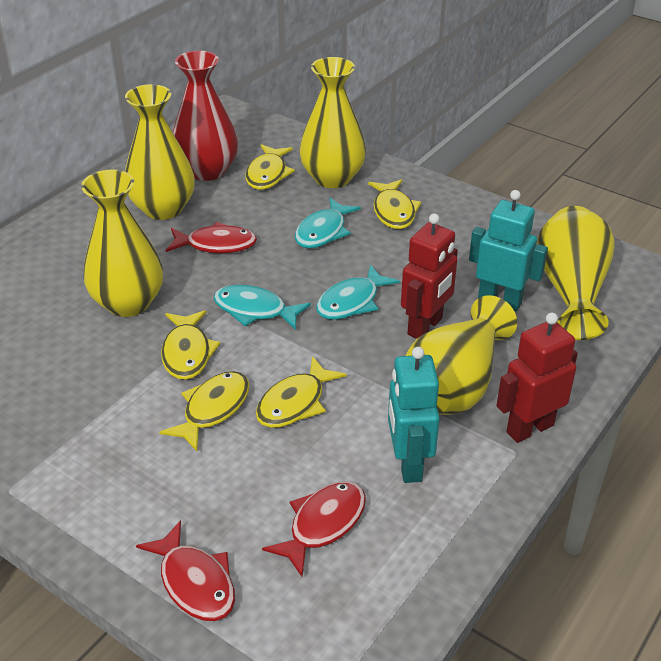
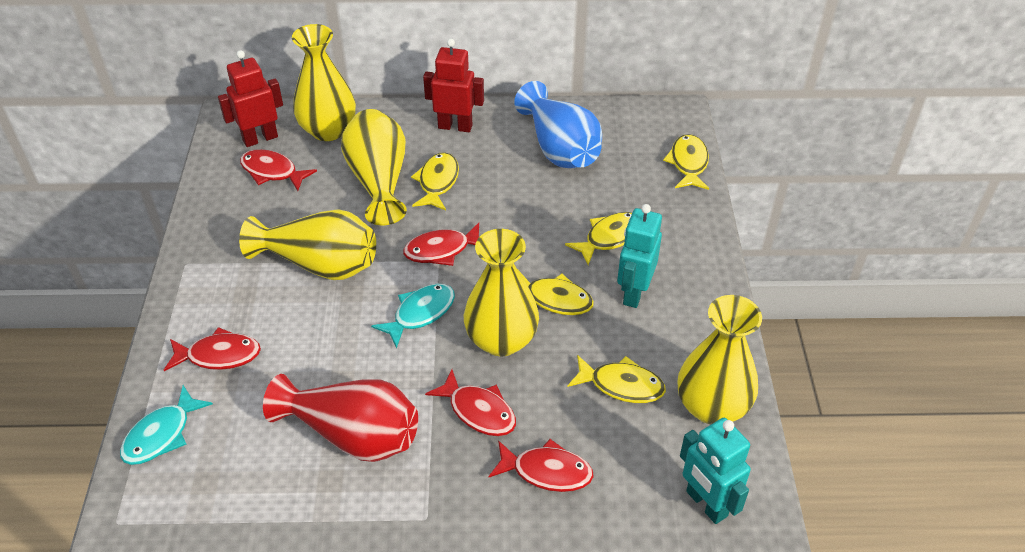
blue vase: 0 -> 1
red fish: 3 -> 5
turquoise fish: 3 -> 2

